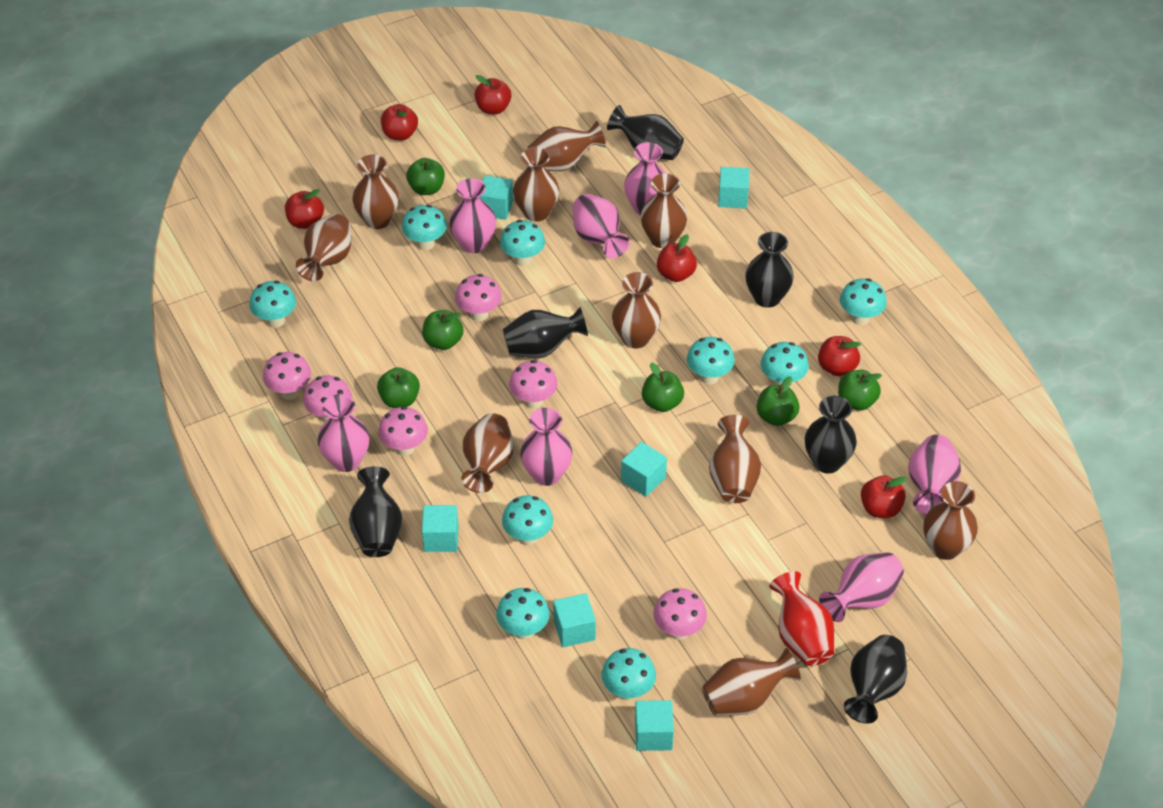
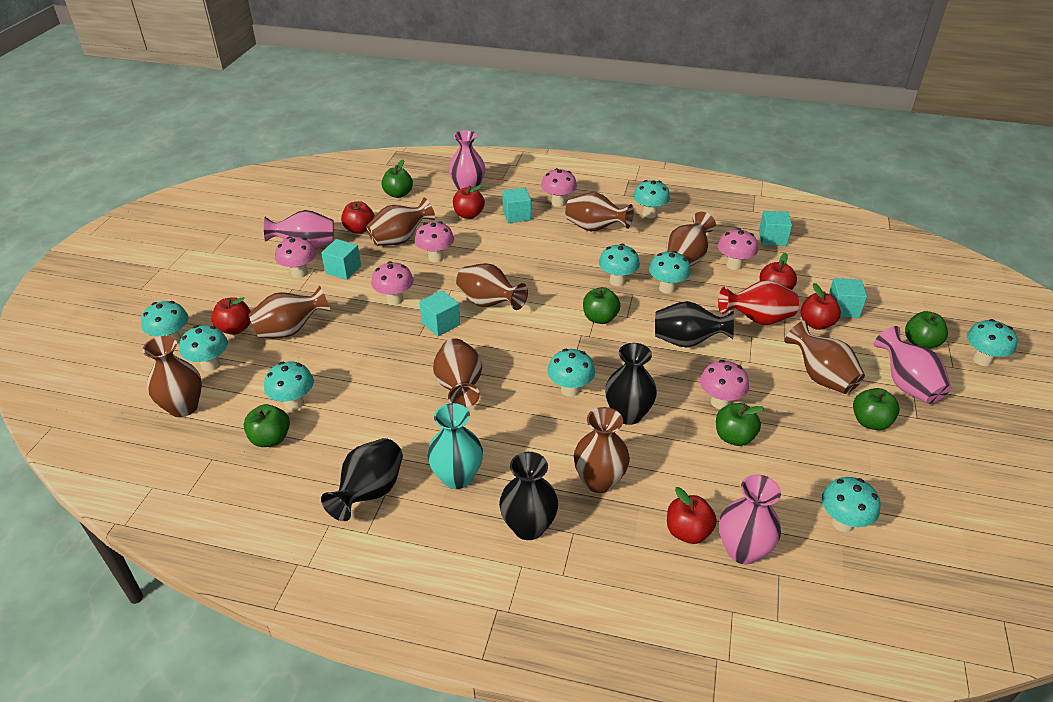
black vase: 6 -> 4
brown vase: 10 -> 9
pink vase: 7 -> 4
turquoise cube: 6 -> 5
turquoise vase: 0 -> 1

